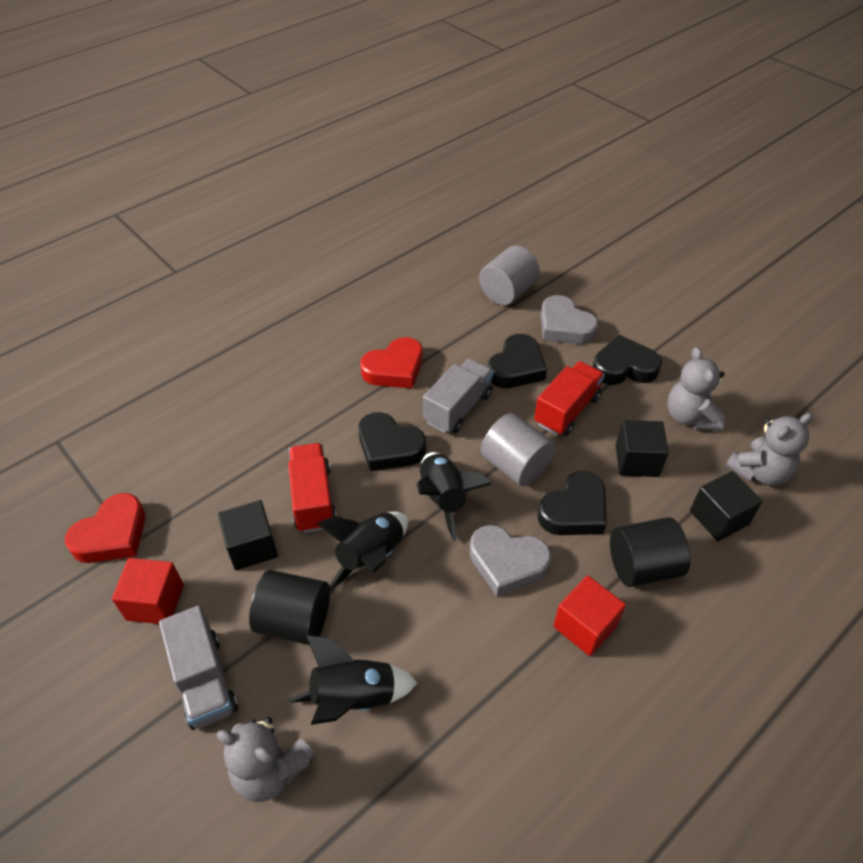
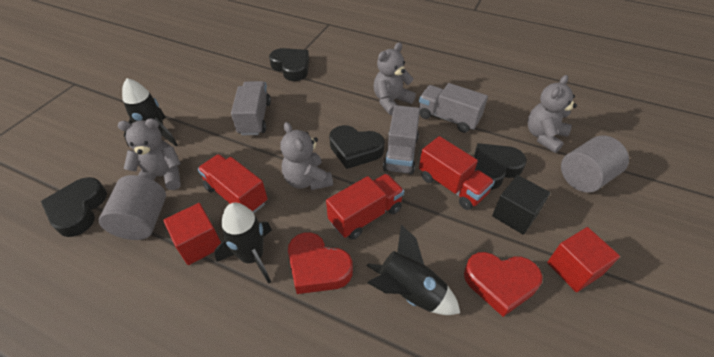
black cube: 3 -> 1
black cylinder: 2 -> 0
grey heart: 2 -> 0
grey teddy bear: 3 -> 4
grey truck: 2 -> 3
red truck: 2 -> 3

